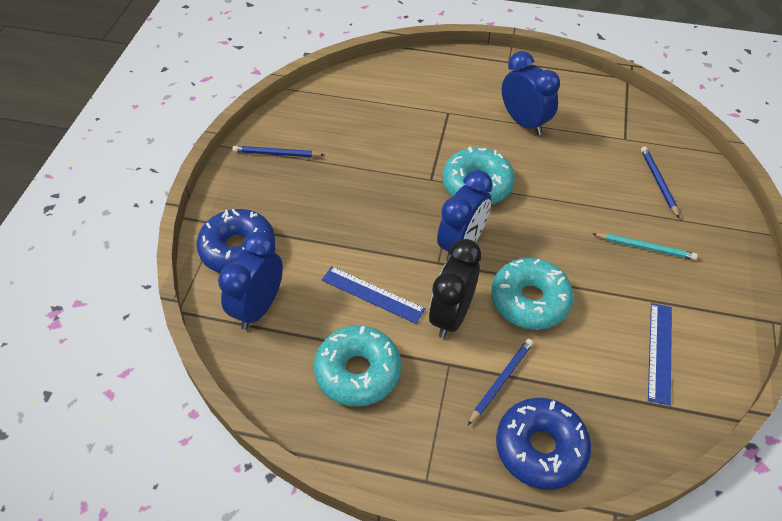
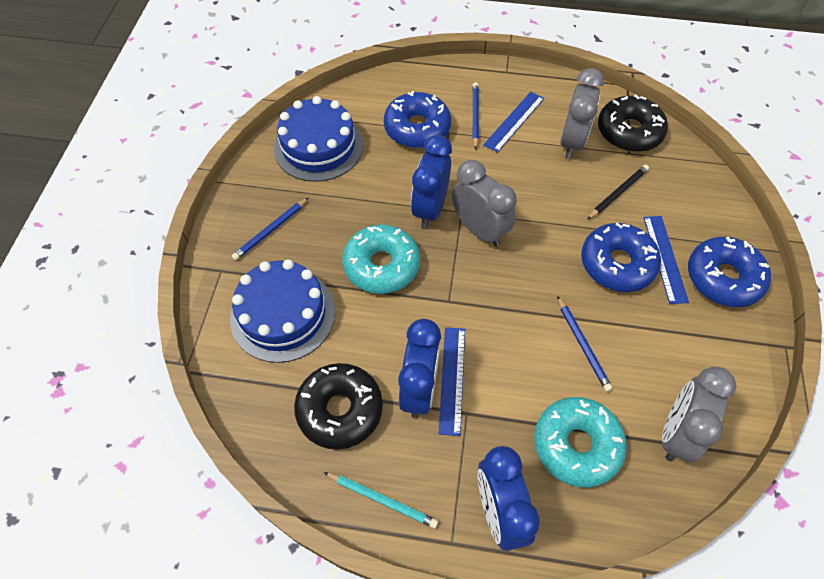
black clock: 1 -> 0
black donut: 0 -> 2
black pencil: 0 -> 1
blue cake: 0 -> 2
blue donut: 2 -> 3
blue ruler: 2 -> 3
grey clock: 0 -> 3
turquoise donut: 3 -> 2

